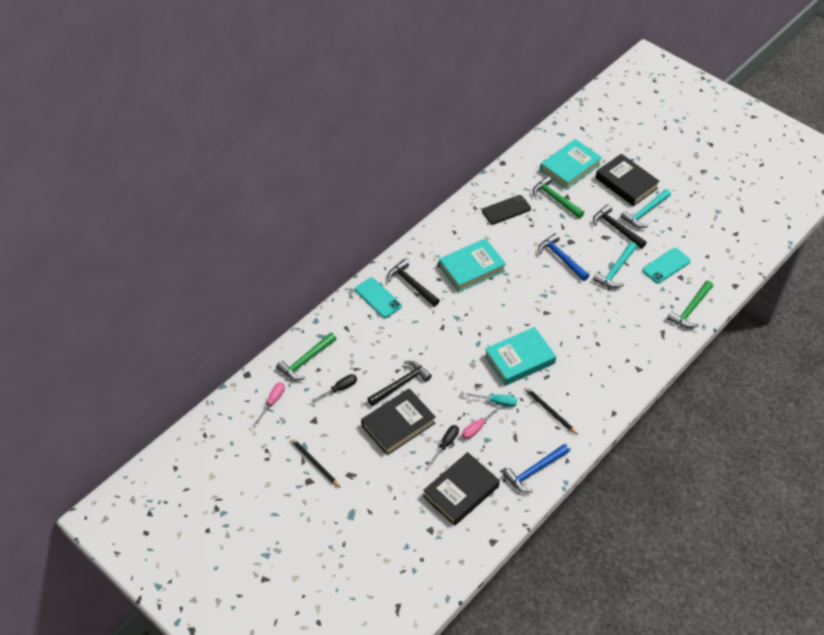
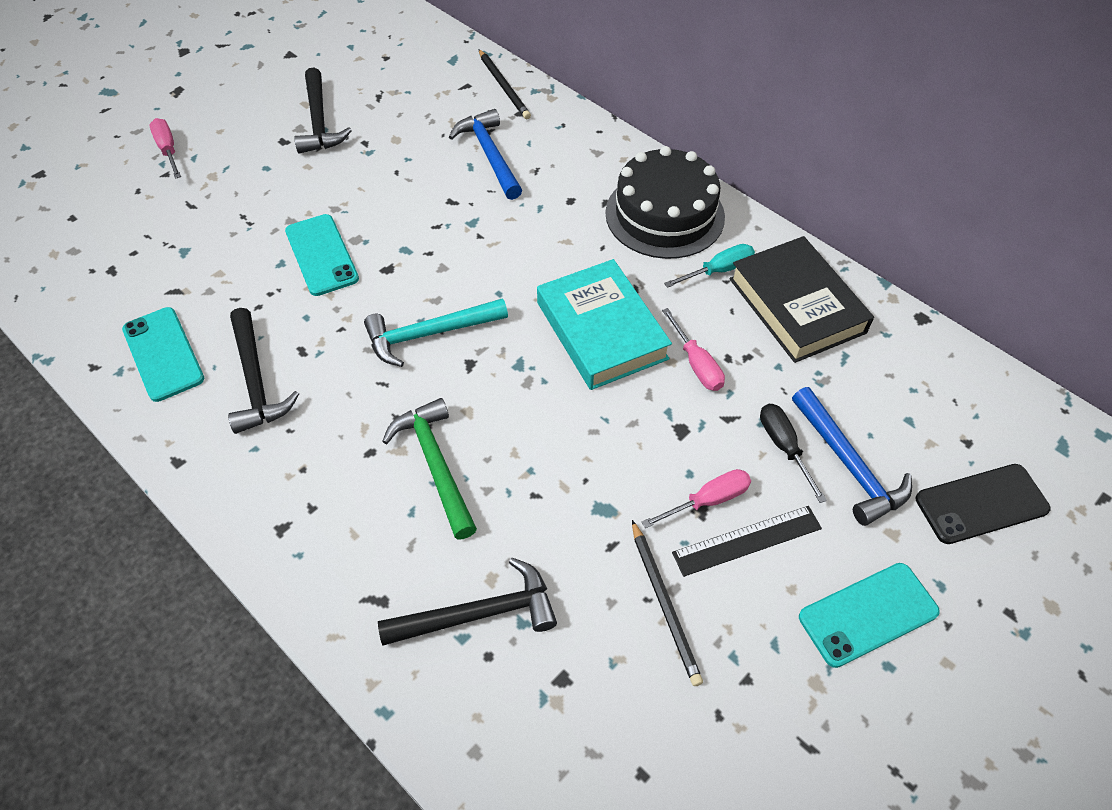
black book: 3 -> 1
black cake: 0 -> 1
black ruler: 0 -> 1
black screwdriver: 2 -> 1
green hammer: 3 -> 1
pink screwdriver: 2 -> 3
turquoise book: 3 -> 1
turquoise hammer: 2 -> 1
turquoise phone: 2 -> 3

